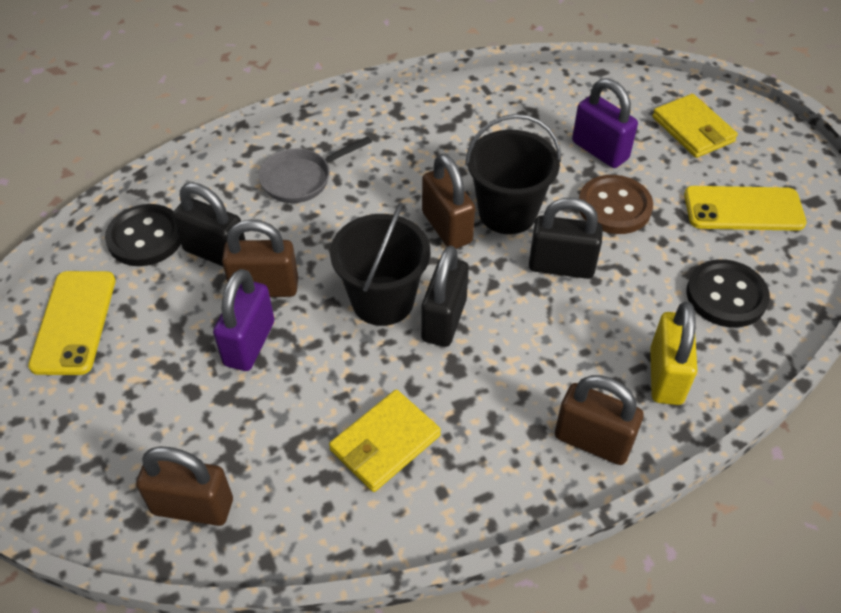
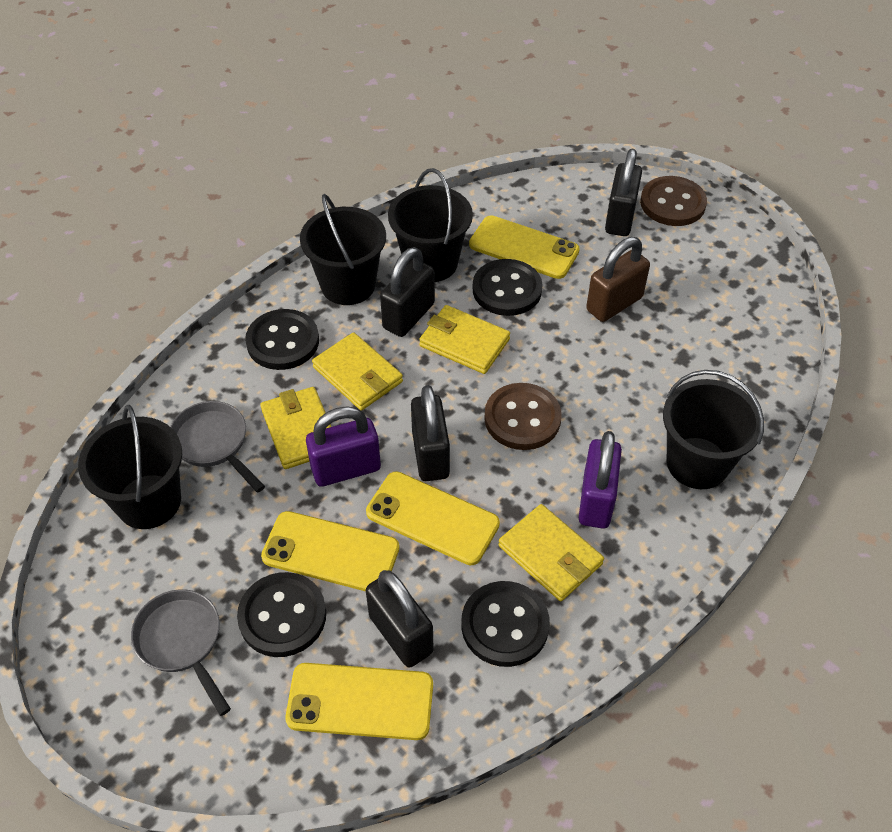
black bucket: 2 -> 4
black button: 2 -> 4
black padlock: 3 -> 4
brown button: 1 -> 2
brown padlock: 4 -> 1
grey pan: 1 -> 2
yellow padlock: 1 -> 0
yellow phone: 2 -> 4
yellow wallet: 2 -> 4

